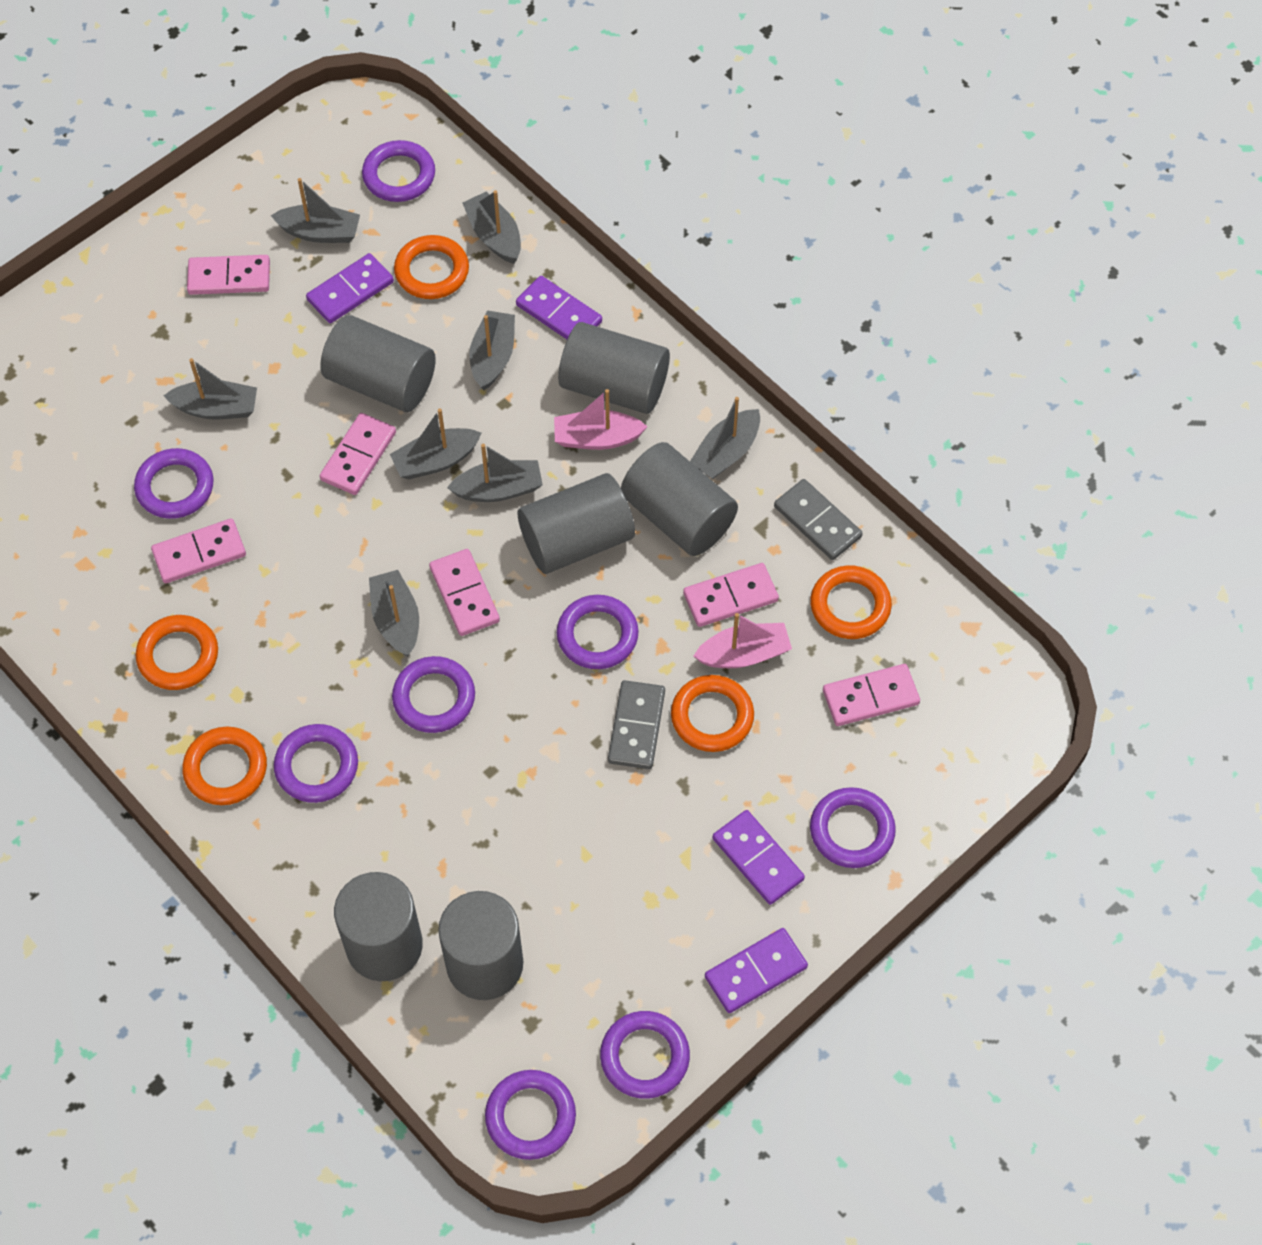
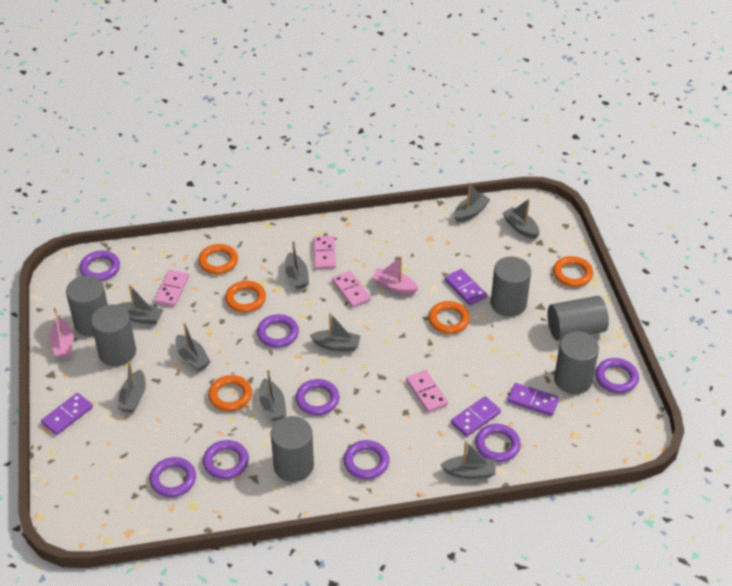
grey boat: 8 -> 9
grey domino: 2 -> 0
pink domino: 6 -> 4

